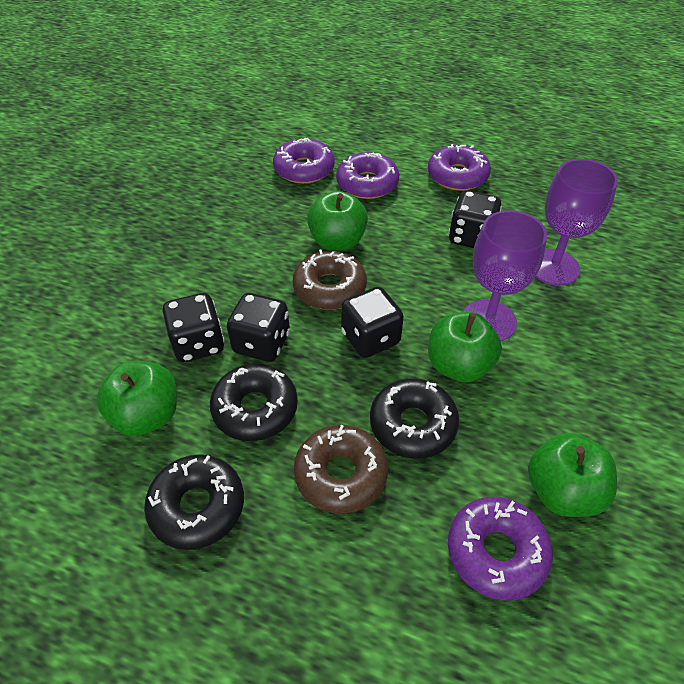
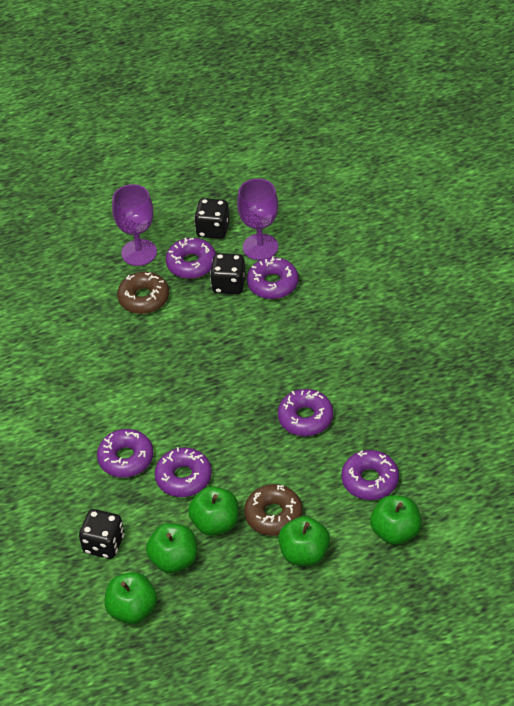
black dice: 4 -> 3
black donut: 3 -> 0
green apple: 4 -> 5
purple donut: 4 -> 6

